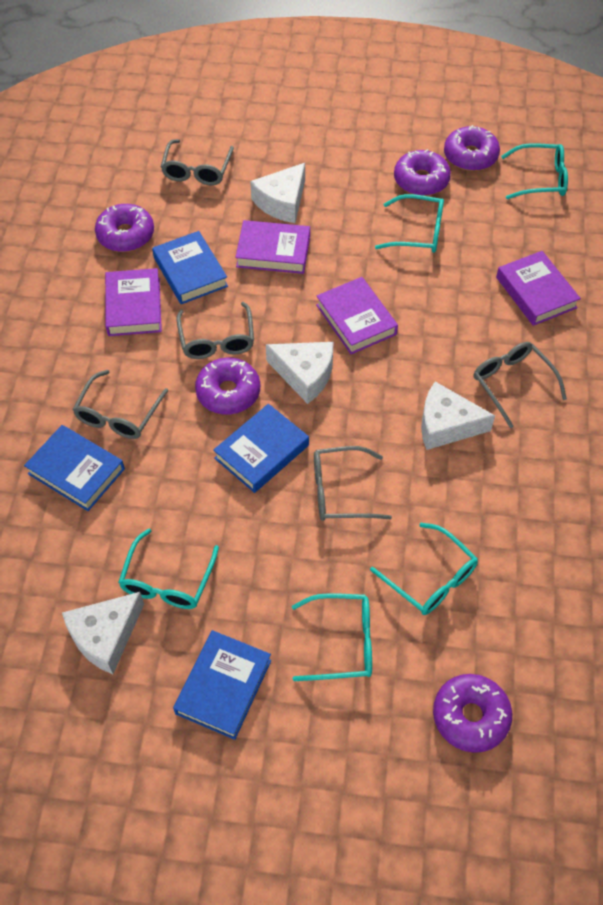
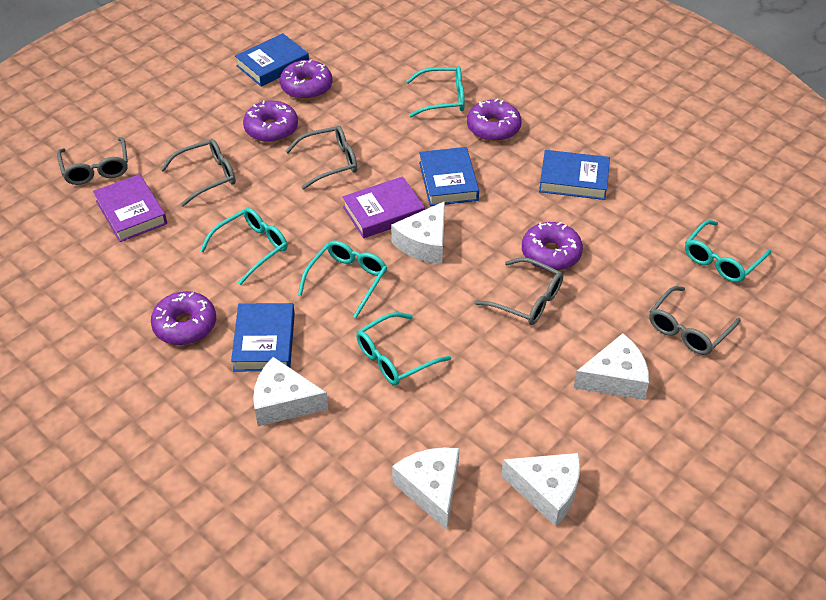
purple book: 4 -> 2
white cheese: 4 -> 5

